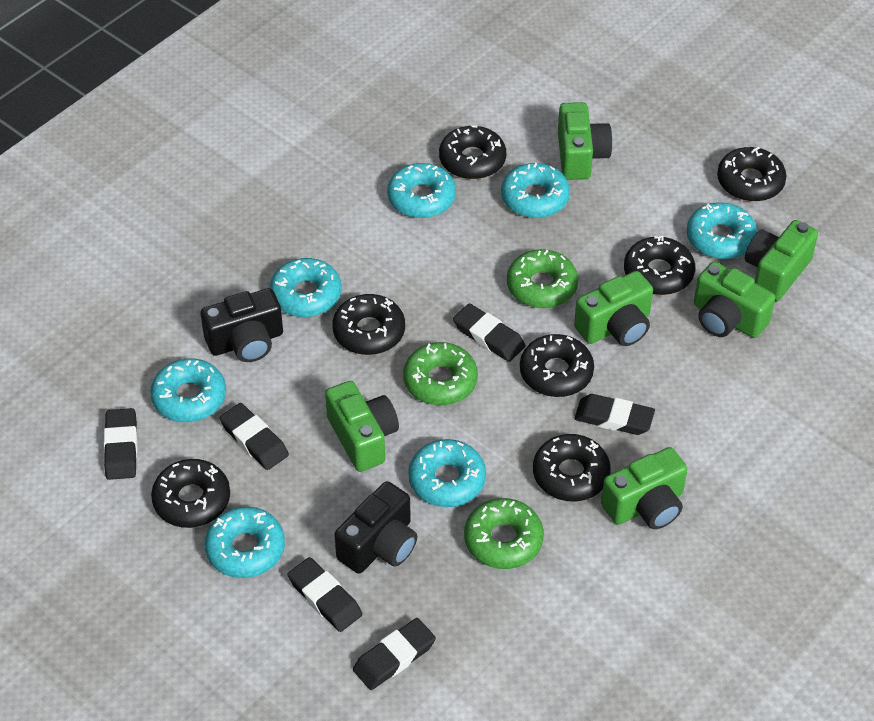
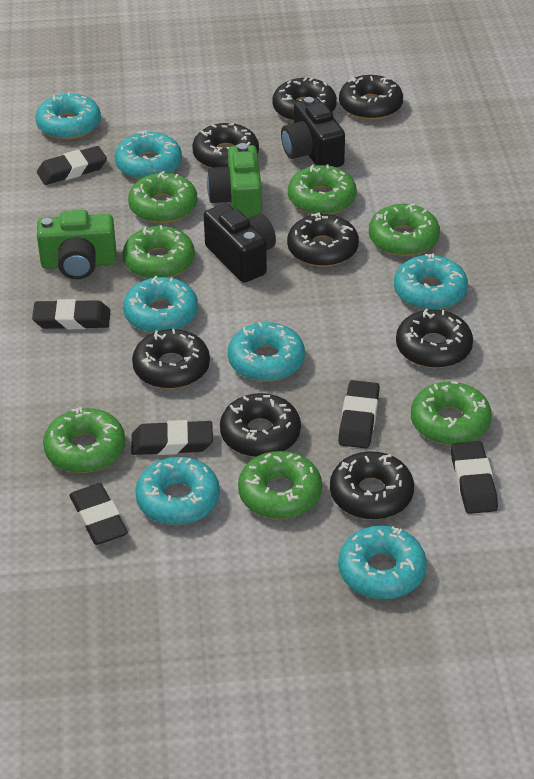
black donut: 7 -> 8
green camera: 6 -> 2
green donut: 3 -> 7

